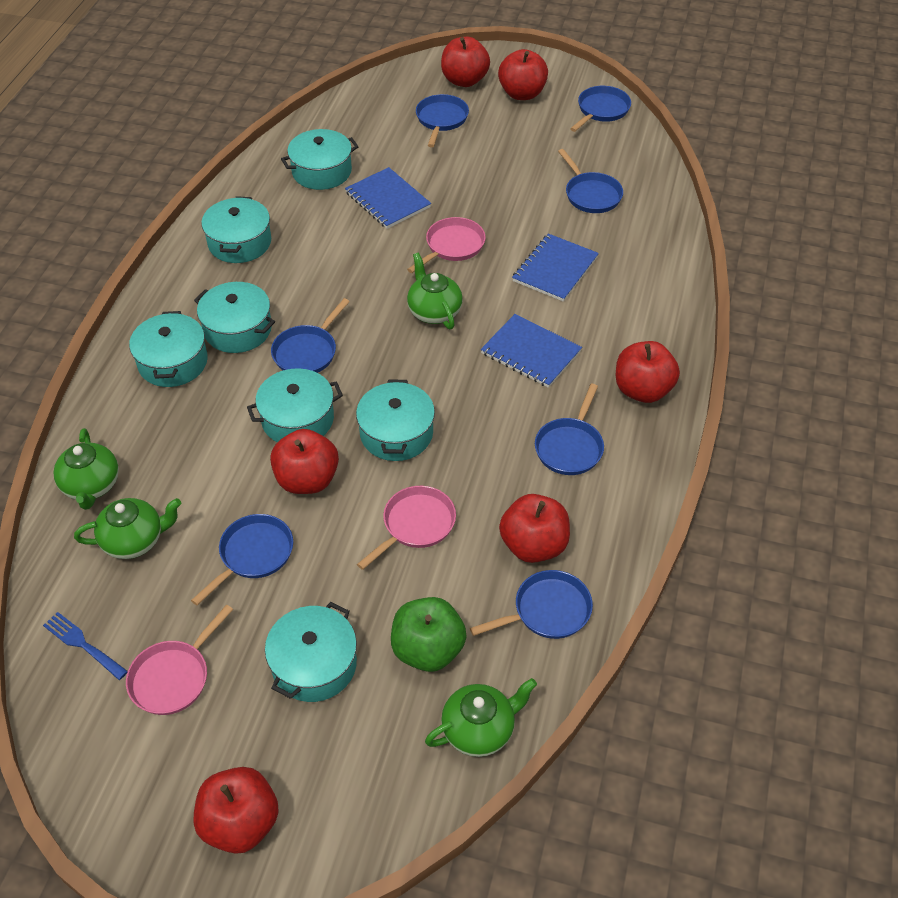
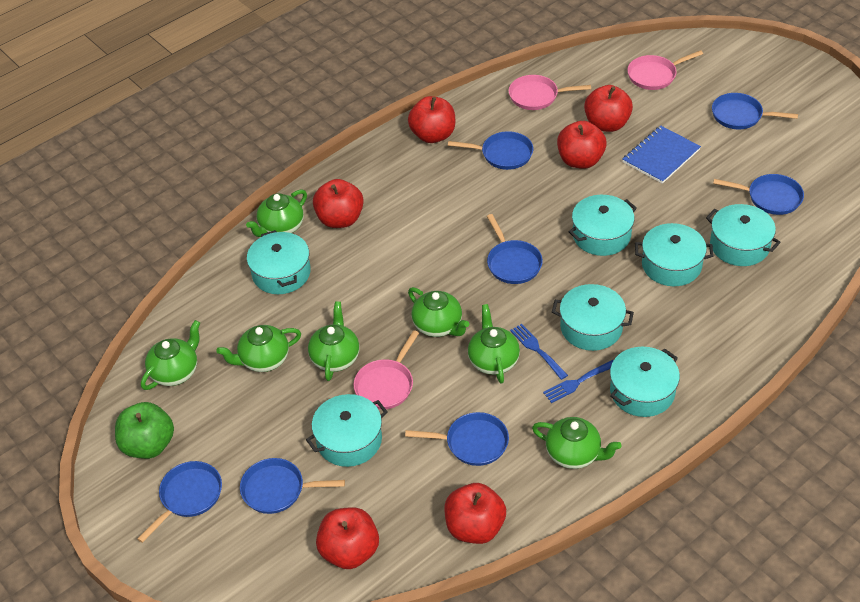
blue fork: 1 -> 2
blue notebook: 3 -> 1
green teapot: 4 -> 7

